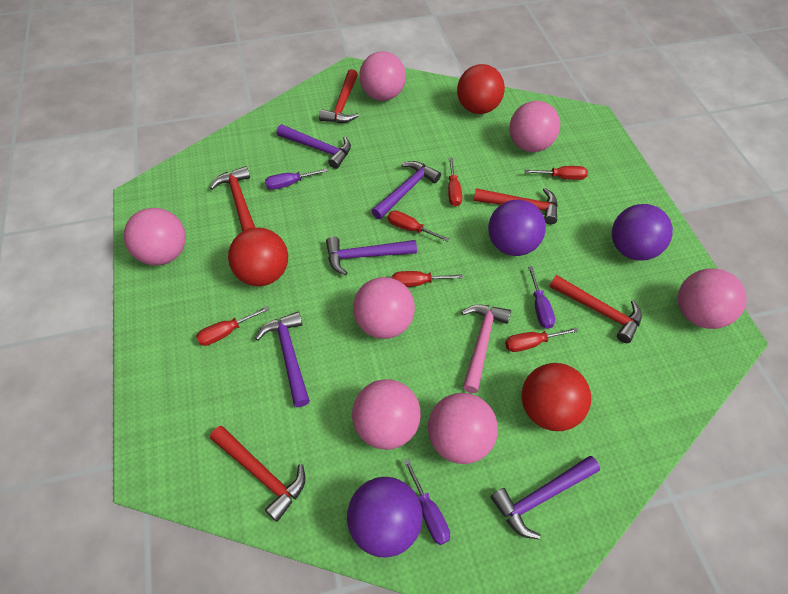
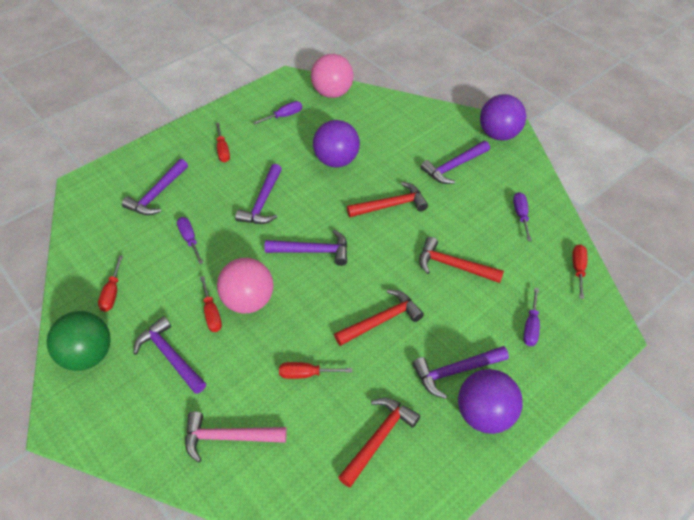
green ball: 0 -> 1
pink ball: 7 -> 2
purple hammer: 5 -> 6
purple screwdriver: 3 -> 4
red ball: 3 -> 0
red hammer: 5 -> 4
red screwdriver: 6 -> 5

